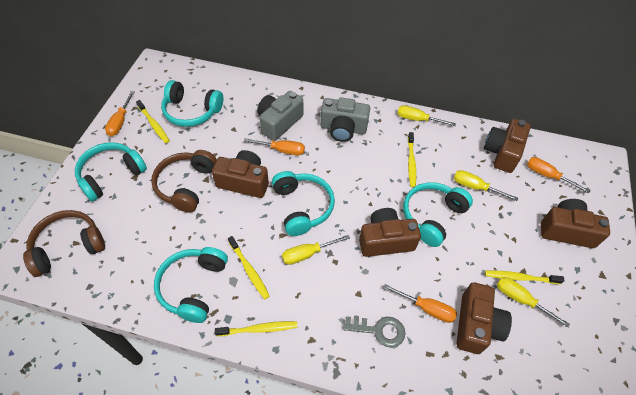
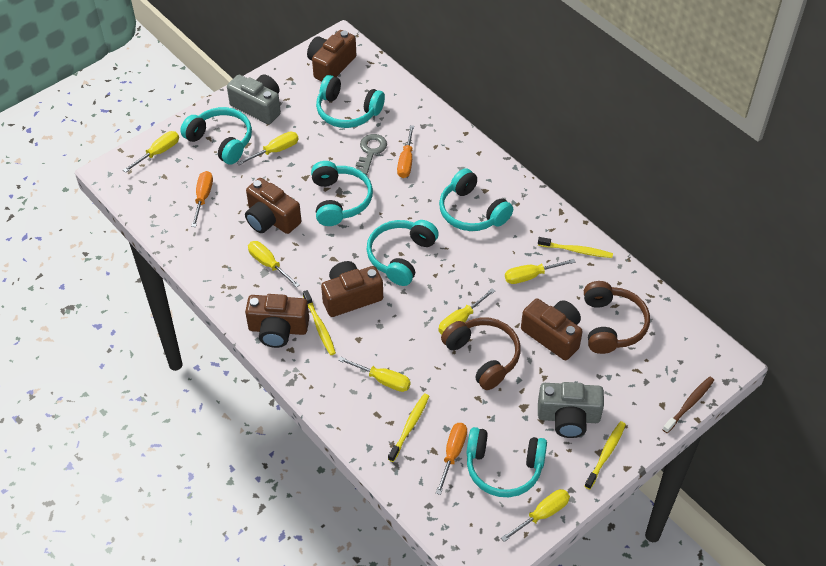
brown toothbrush: 0 -> 1
orange screwdriver: 4 -> 3
turquoise headphones: 5 -> 6
yellow screwdriver: 4 -> 7
yellow toothbrush: 5 -> 4

